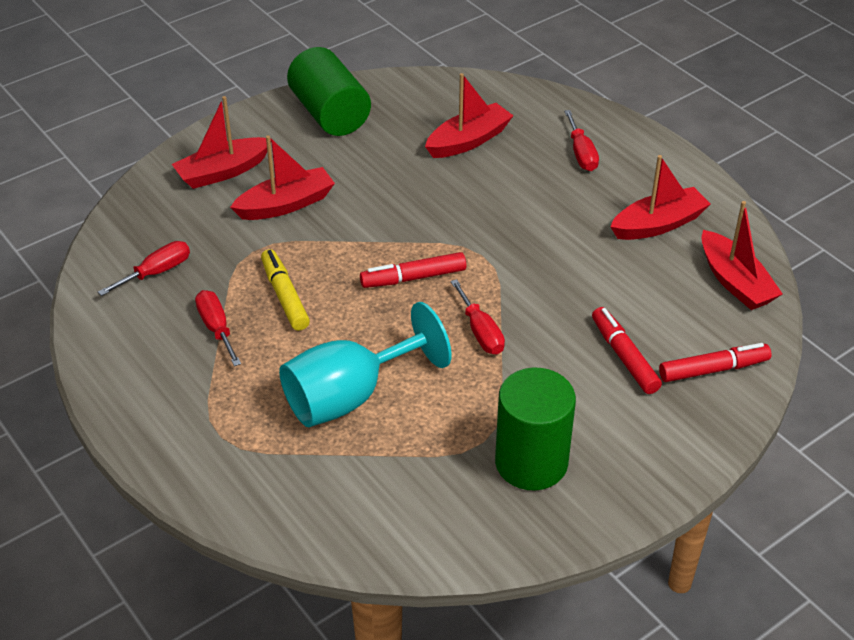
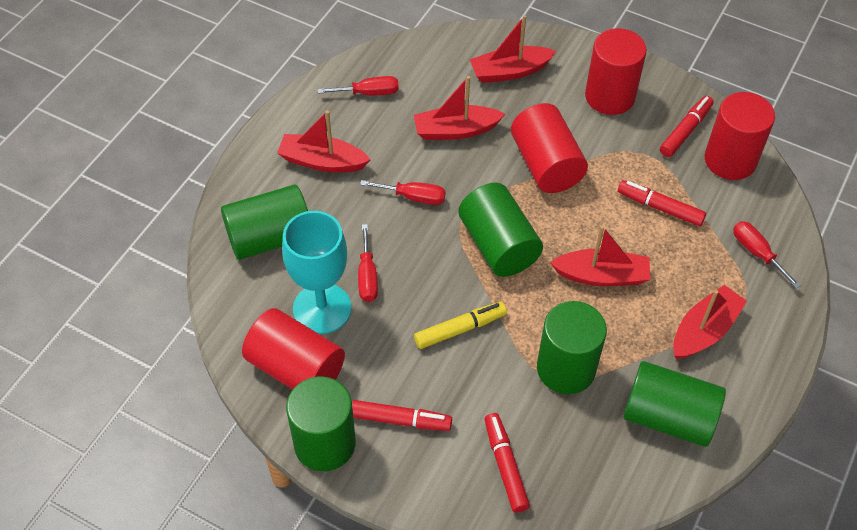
green cylinder: 2 -> 5
red cylinder: 0 -> 4
red marker: 3 -> 4

